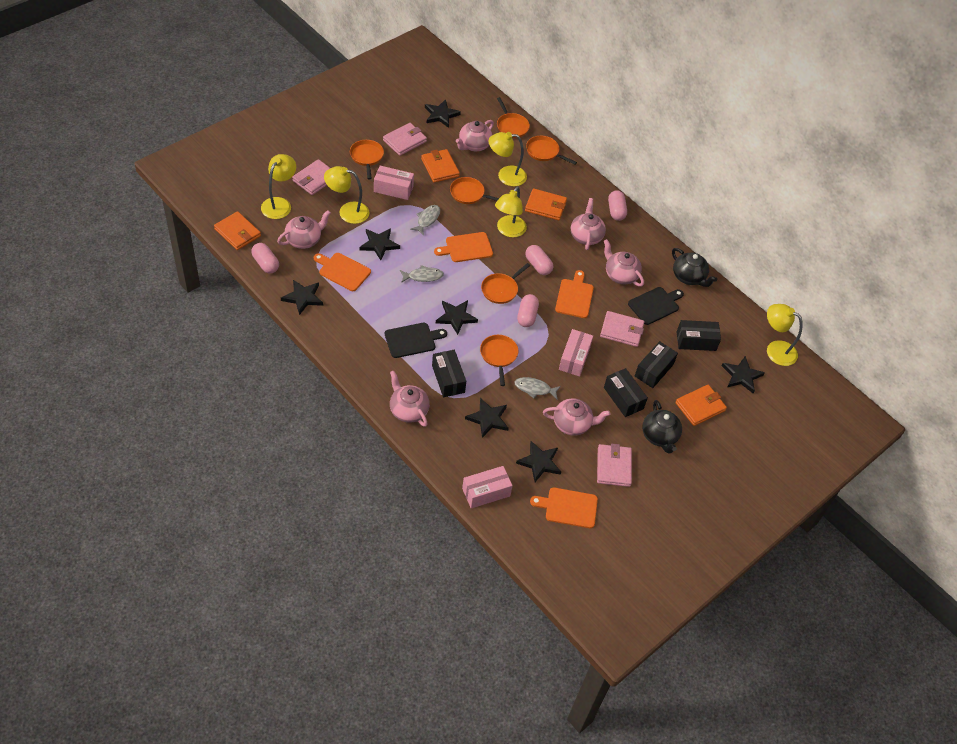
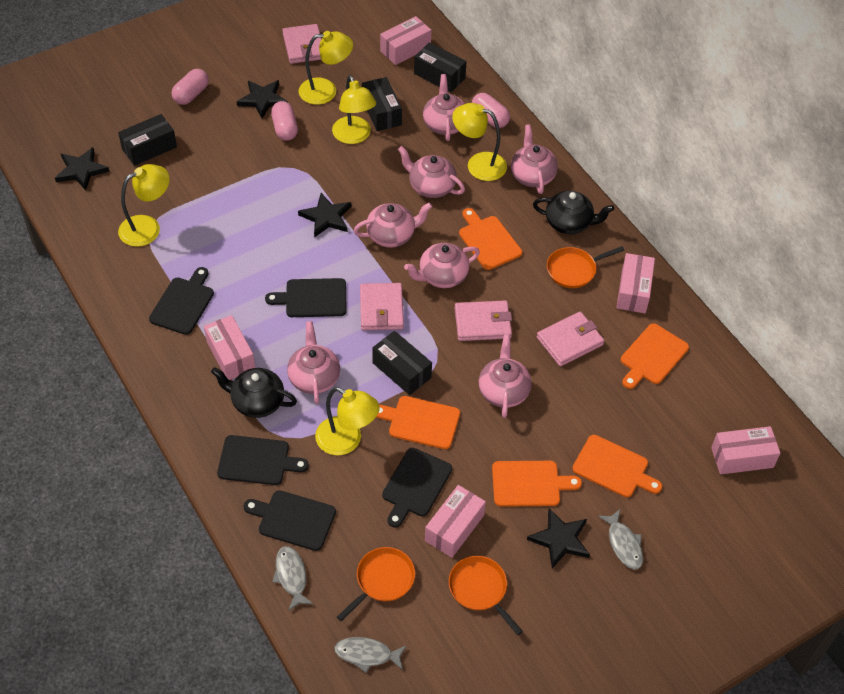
black cutting board: 2 -> 5
black star: 7 -> 4
orange cutting board: 4 -> 5
orange pan: 6 -> 3
orange wallet: 4 -> 0
pink box: 3 -> 5
pink capsule: 4 -> 3
pink teapot: 6 -> 7

